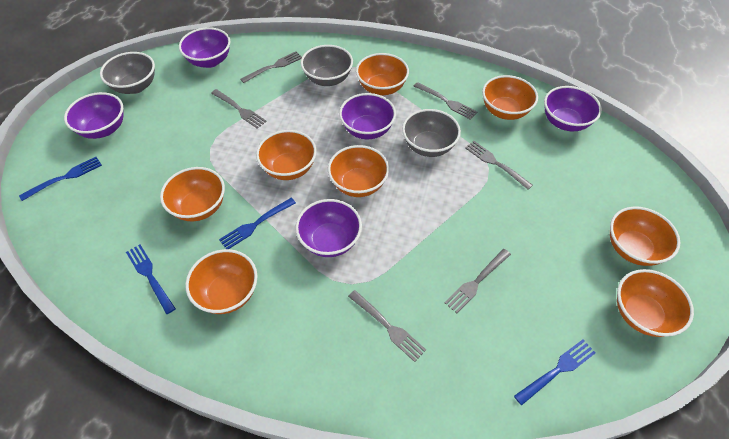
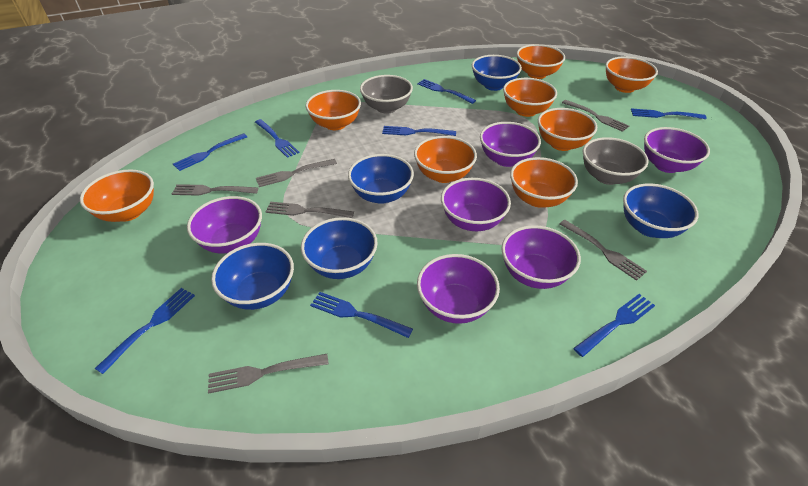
blue bowl: 0 -> 5
blue fork: 4 -> 8
grey bowl: 3 -> 2
purple bowl: 5 -> 6

